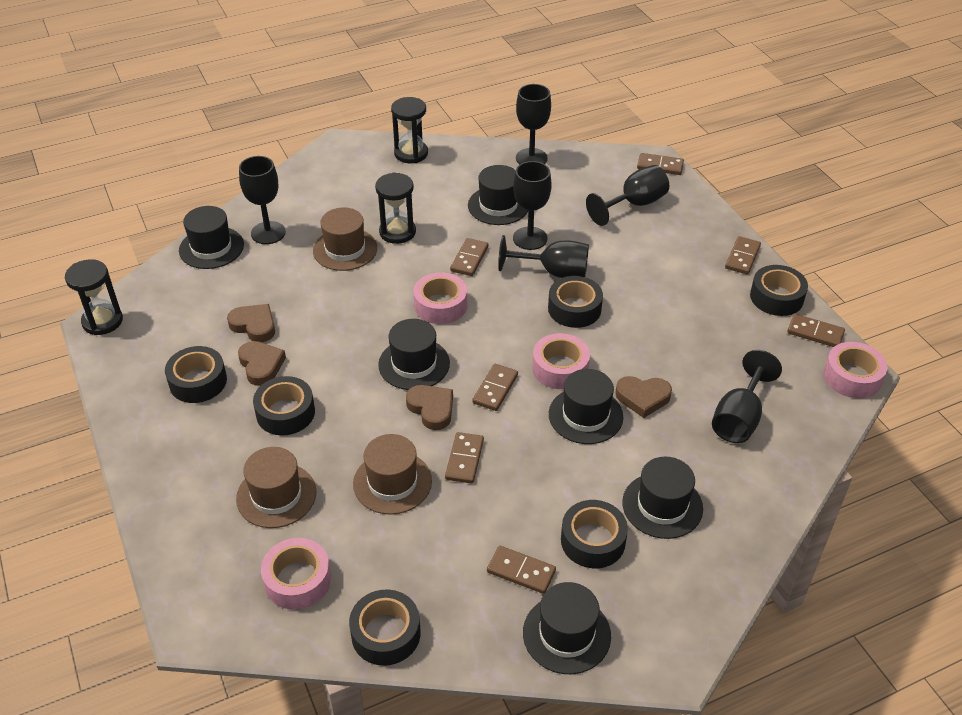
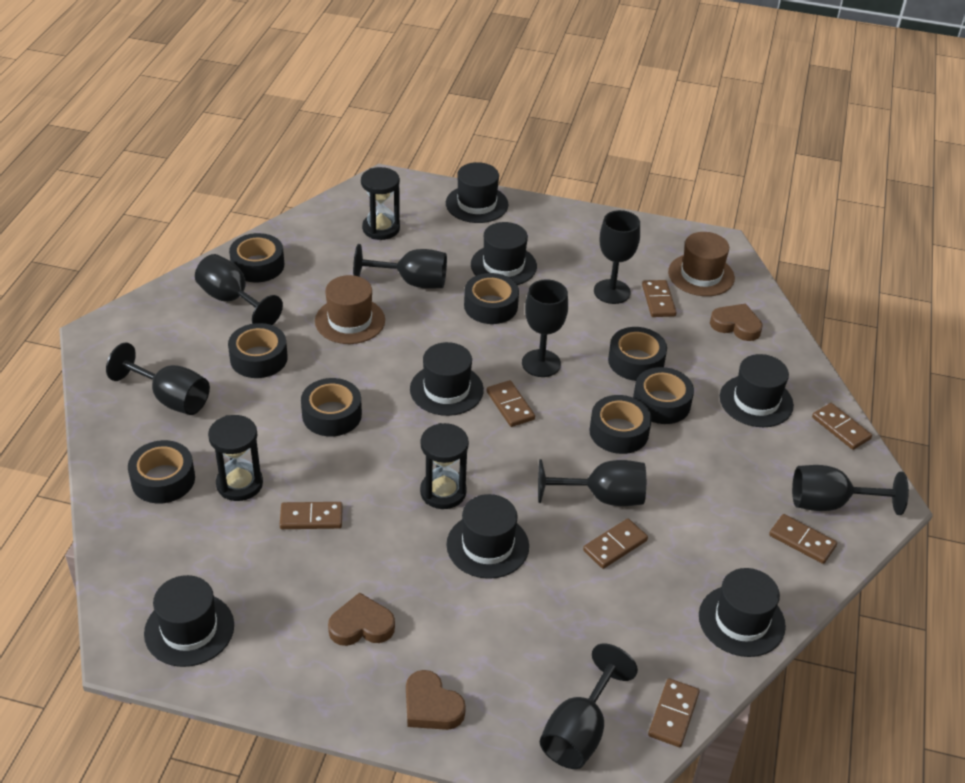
black goblet: 6 -> 8
black hat: 6 -> 7
black tape: 6 -> 8
brown hat: 3 -> 2
brown heart: 4 -> 3
pink tape: 4 -> 0

